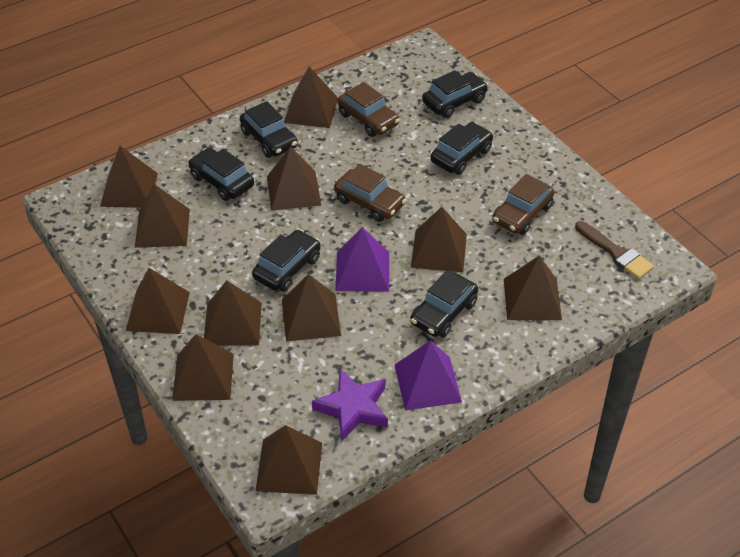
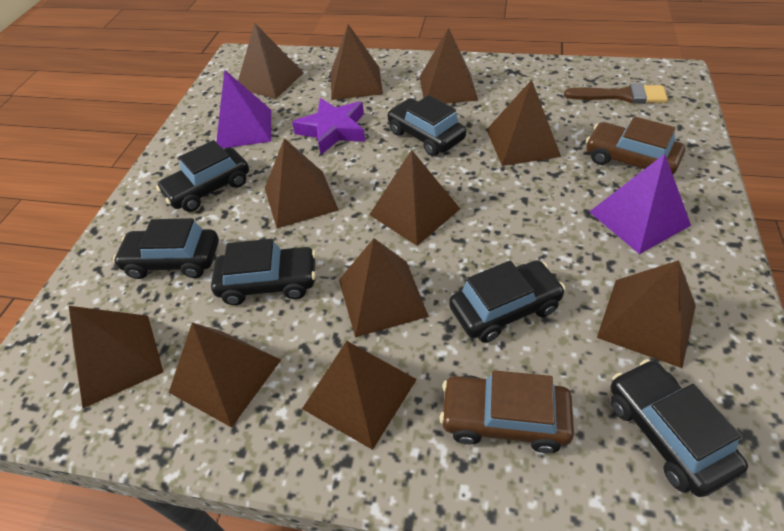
brown car: 3 -> 2

